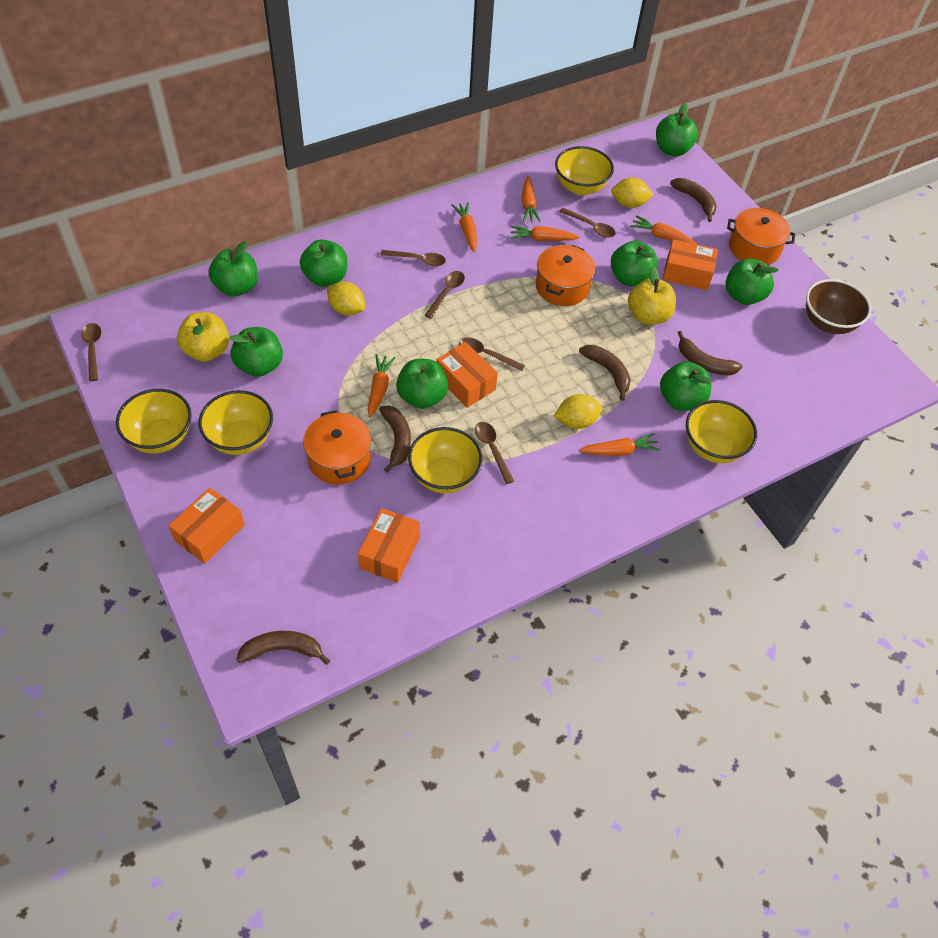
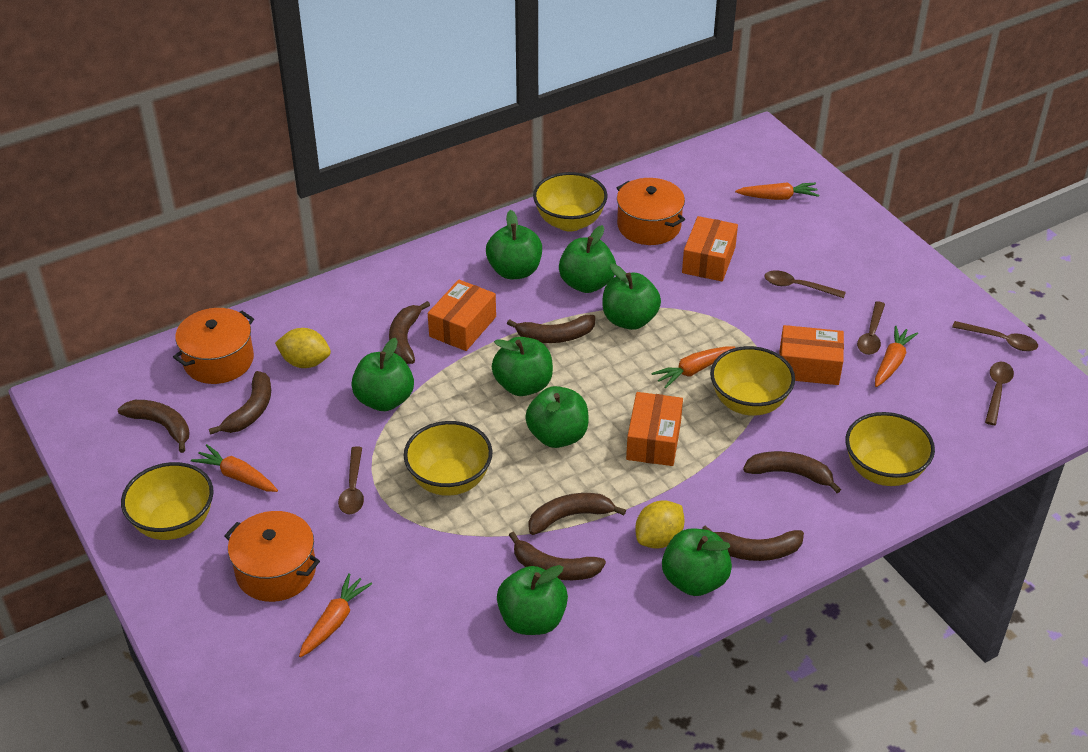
brown banana: 5 -> 8
brown bowl: 1 -> 0
brown spoon: 6 -> 5
orange carrot: 6 -> 5
yellow apple: 2 -> 0
yellow lemon: 3 -> 2

